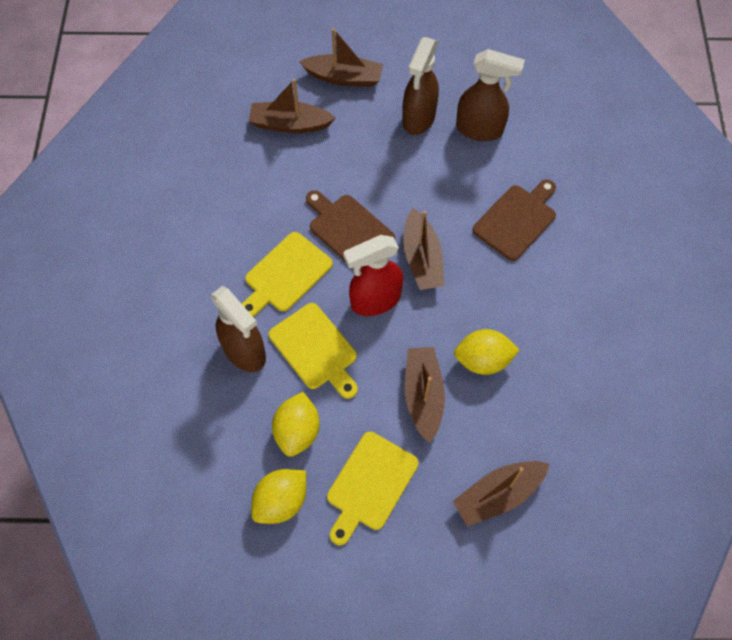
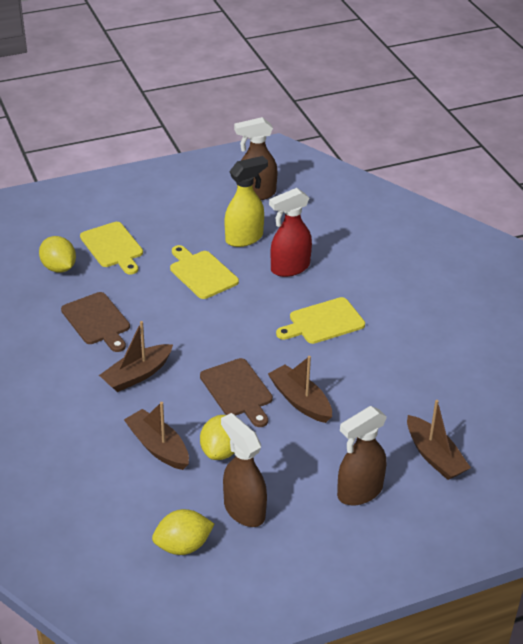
brown boat: 5 -> 4
yellow spray bottle: 0 -> 1

